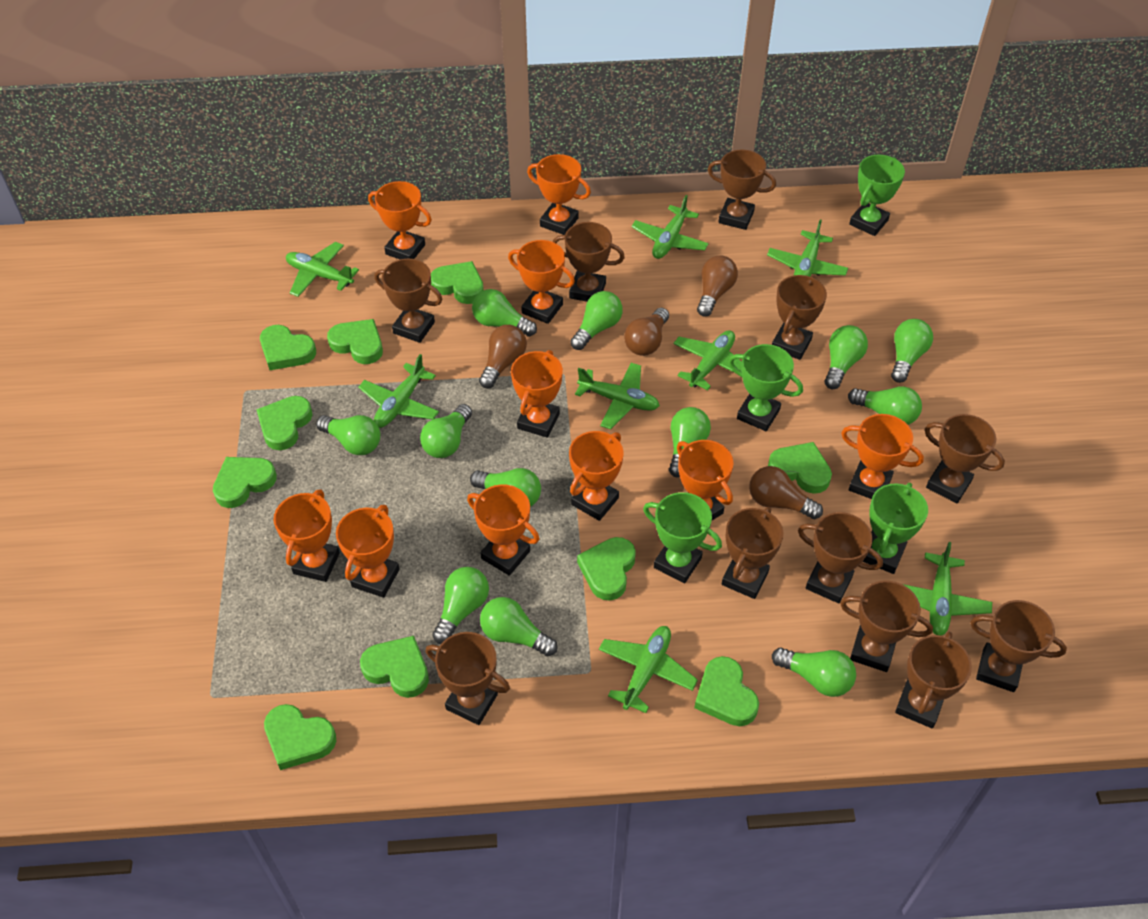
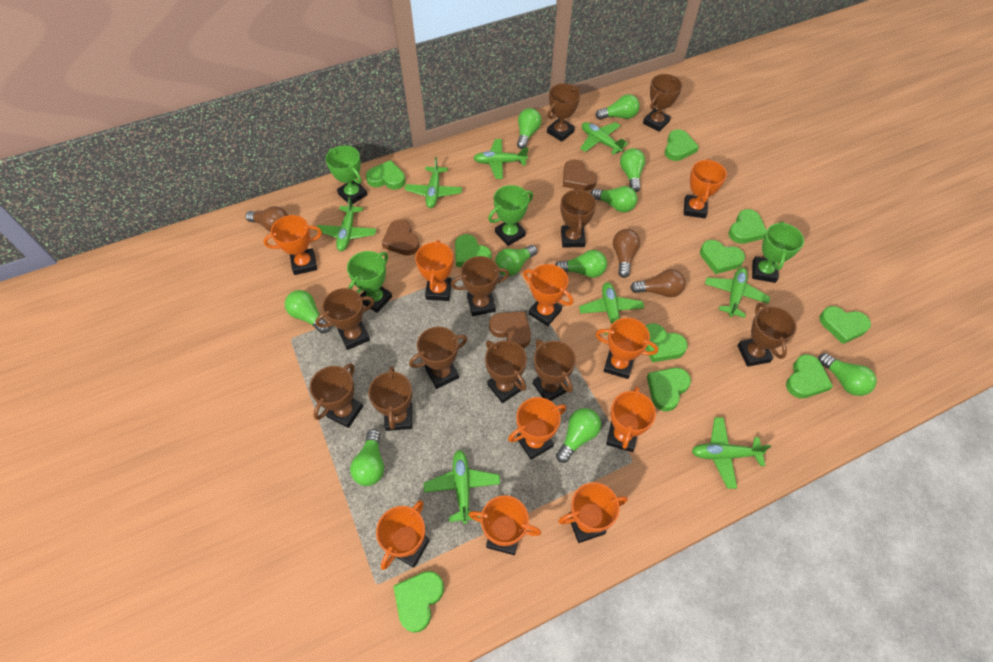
brown heart: 0 -> 3
brown light bulb: 4 -> 3
green light bulb: 12 -> 10

